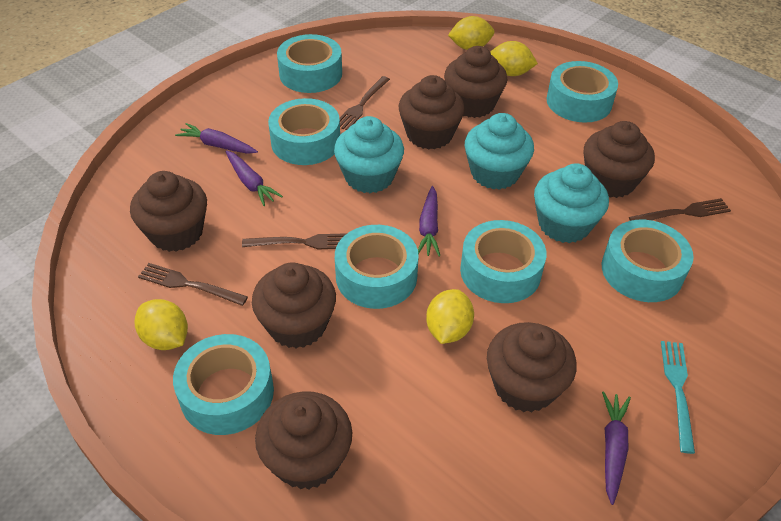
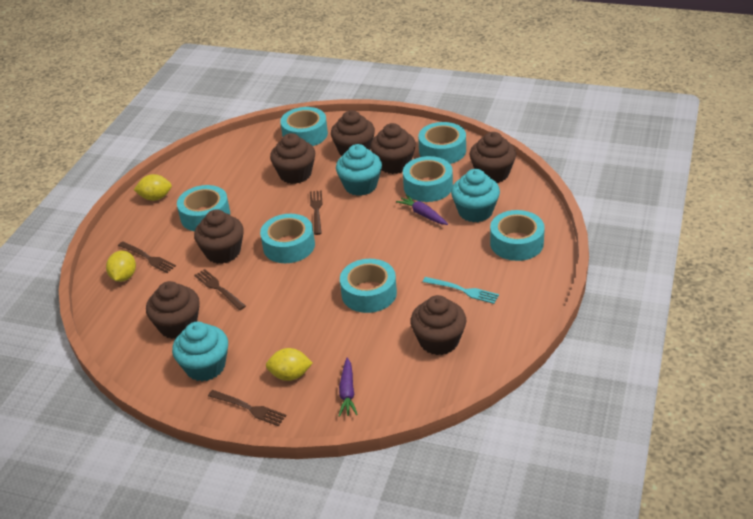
purple carrot: 4 -> 2
yellow lemon: 4 -> 3

